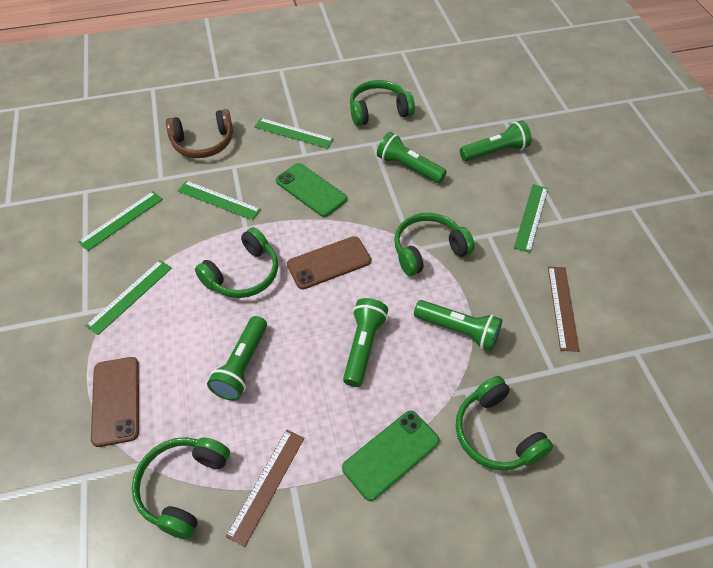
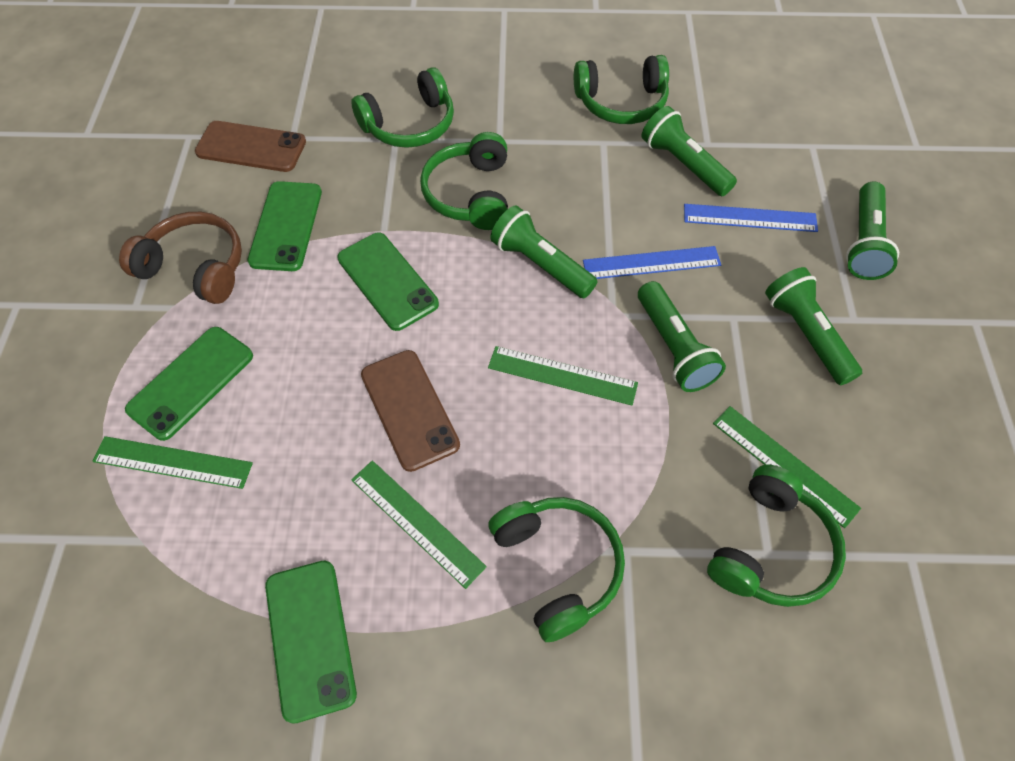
blue ruler: 0 -> 2
brown ruler: 2 -> 0
green phone: 2 -> 4
green ruler: 5 -> 4

